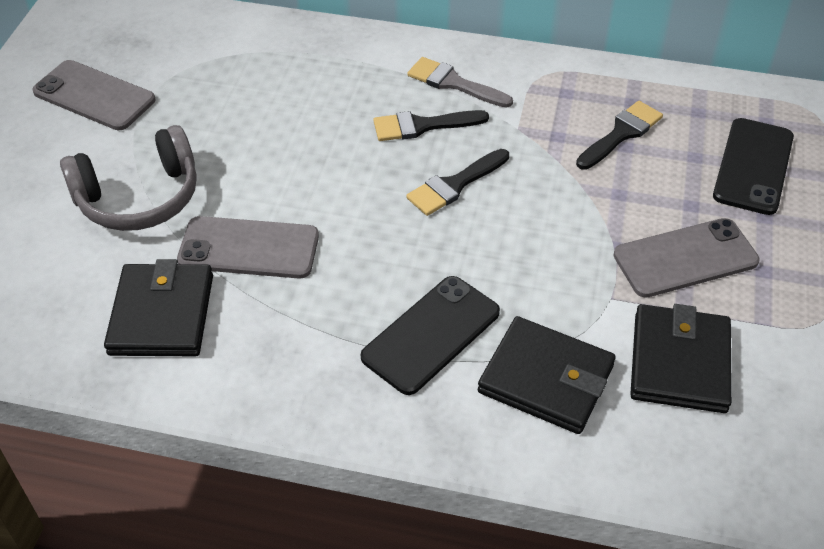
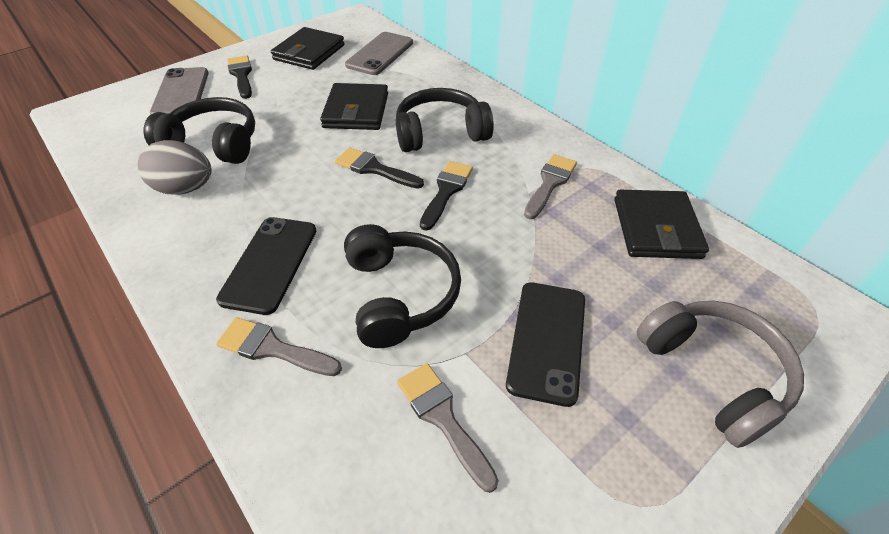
black headphones: 0 -> 3
grey brush: 1 -> 3
grey egg: 0 -> 1
grey phone: 3 -> 2

